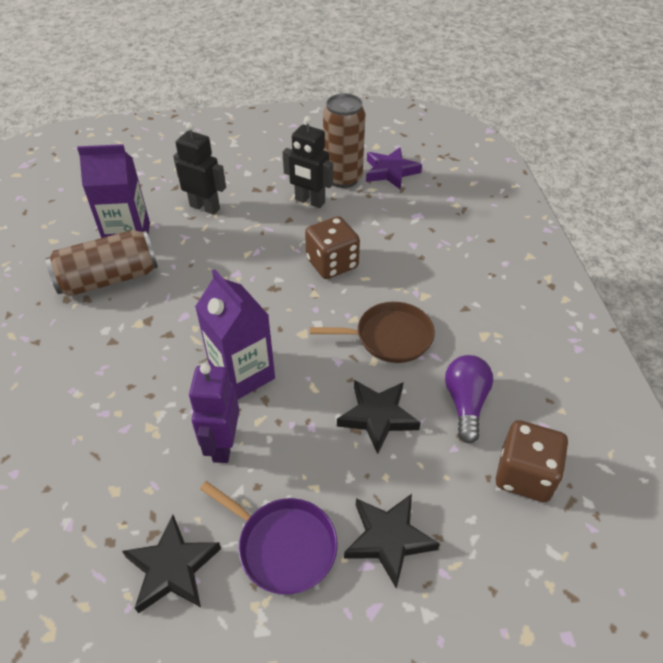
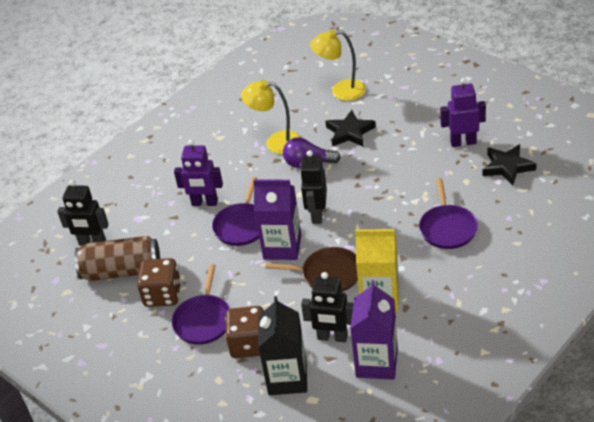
black carton: 0 -> 1
black robot: 2 -> 3
black star: 3 -> 2
brown can: 2 -> 1
purple pan: 1 -> 3
purple robot: 1 -> 2
purple star: 1 -> 0
yellow carton: 0 -> 1
yellow lamp: 0 -> 2

